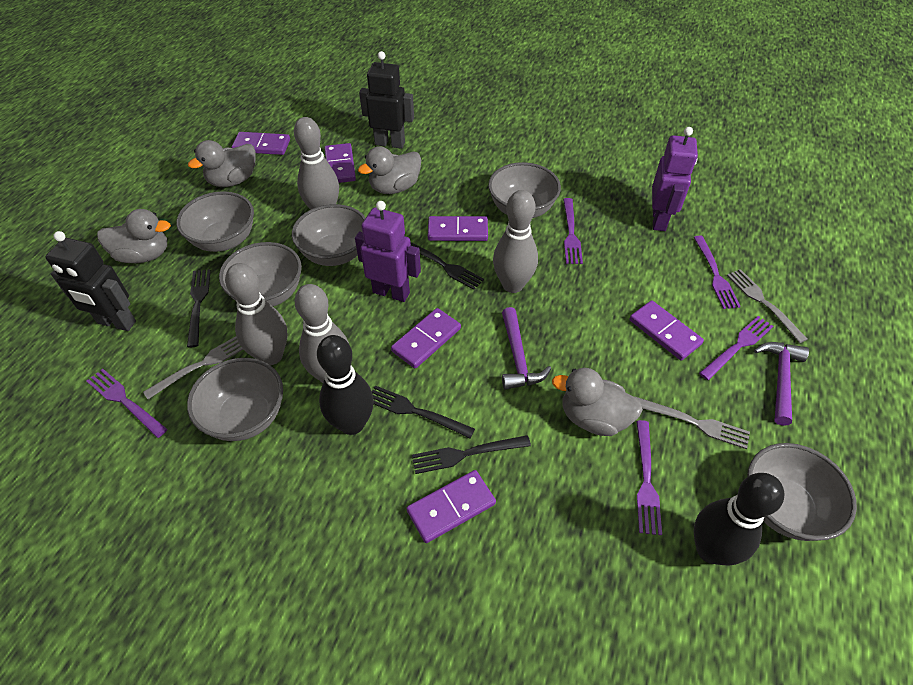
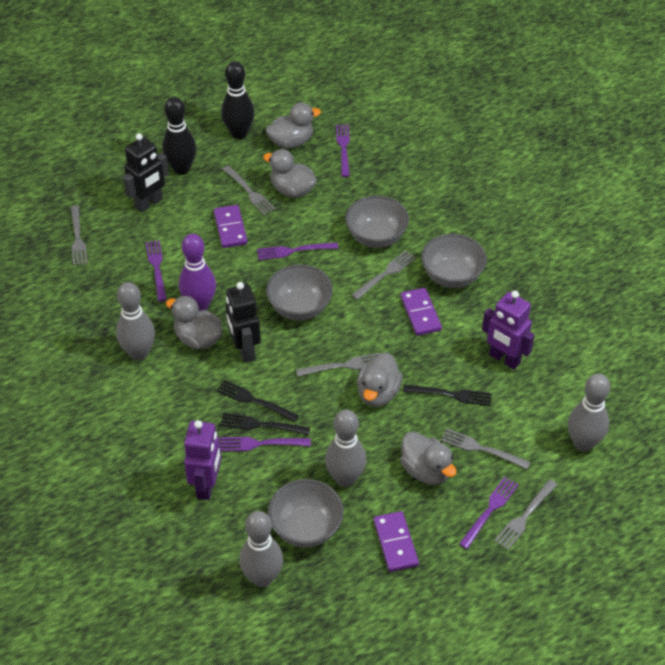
black fork: 4 -> 3
grey bowl: 6 -> 4
grey duck: 4 -> 5
grey fork: 3 -> 6
purple bowling pin: 0 -> 1
purple domino: 6 -> 3
purple hammer: 2 -> 0

